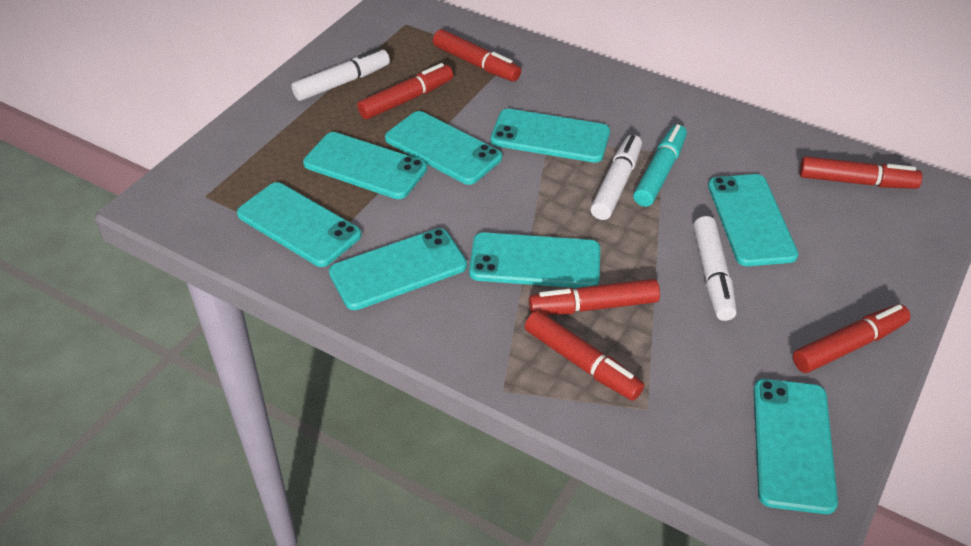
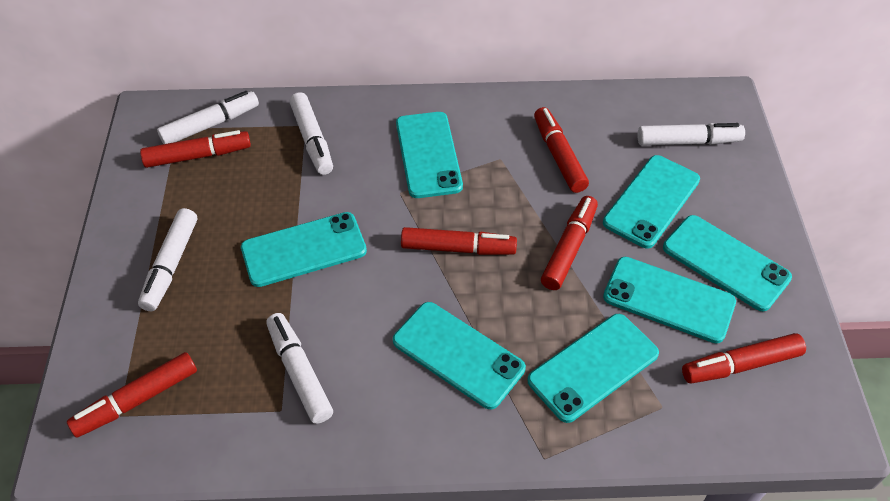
turquoise marker: 1 -> 0
turquoise phone: 8 -> 7
white marker: 3 -> 5

